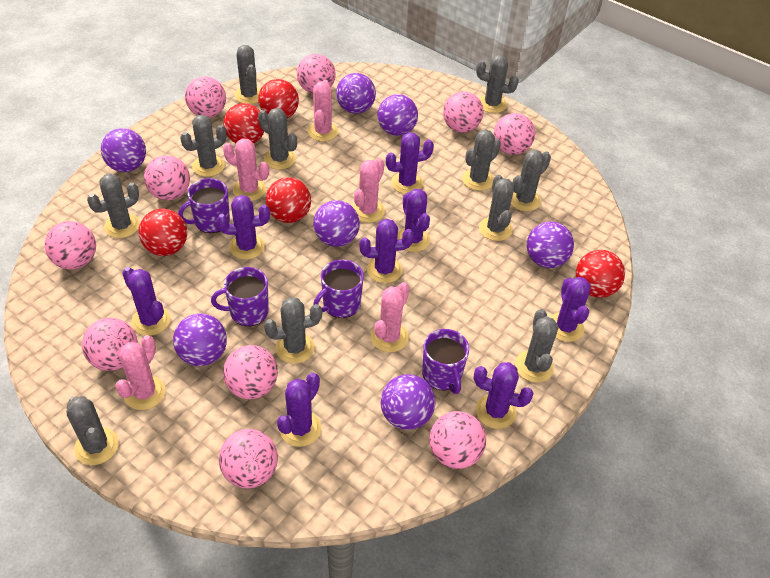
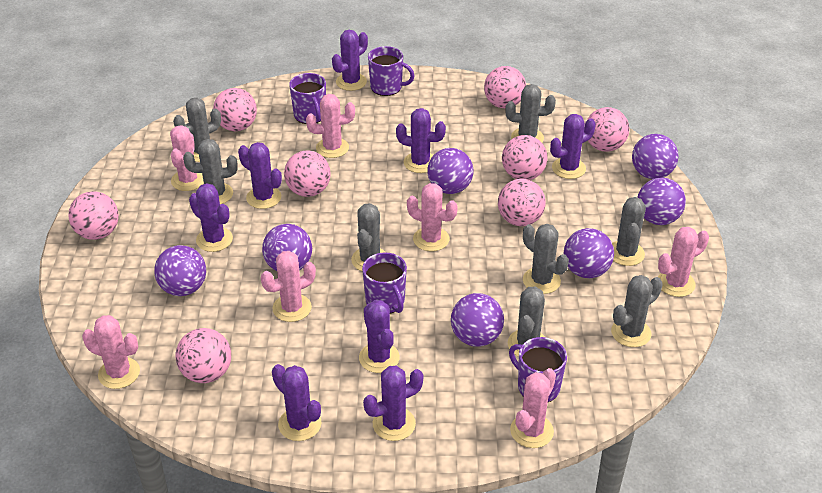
grey cactus: 11 -> 8
pink ball: 10 -> 8
pink cactus: 5 -> 7
red ball: 5 -> 0

